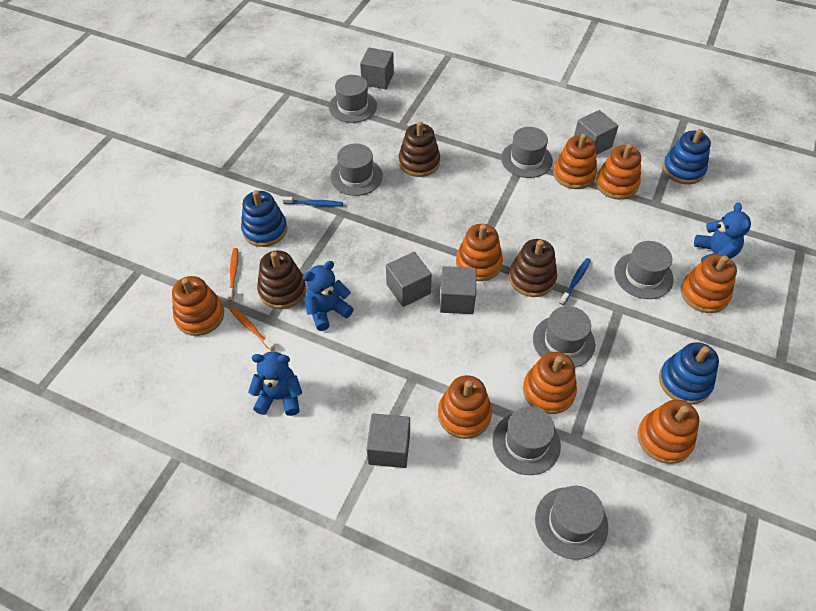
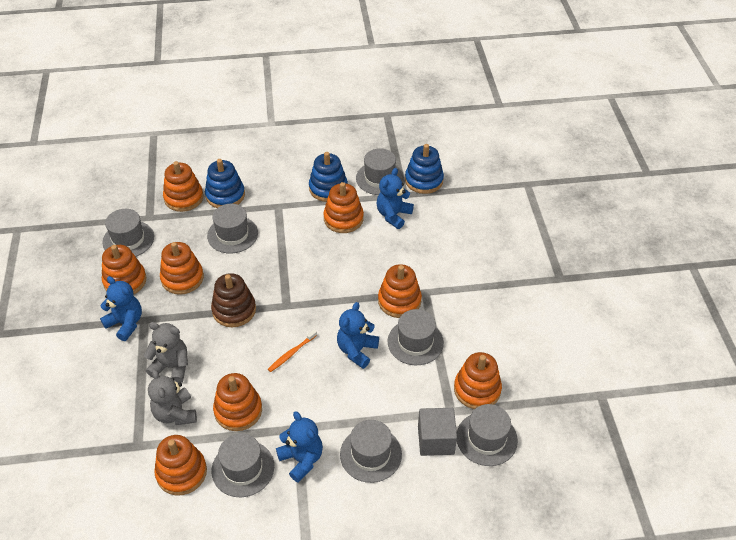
blue teddy bear: 3 -> 4
blue toothbrush: 2 -> 0
brown stacking toy: 3 -> 1
grey cube: 5 -> 1
grey teddy bear: 0 -> 2
orange toothbrush: 2 -> 1

